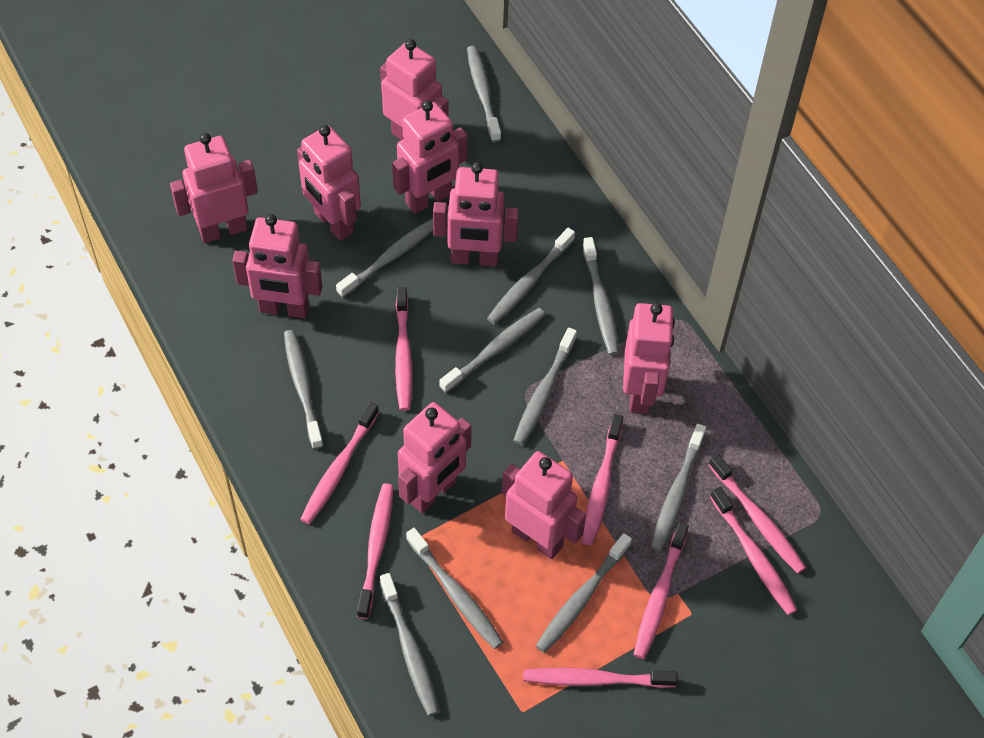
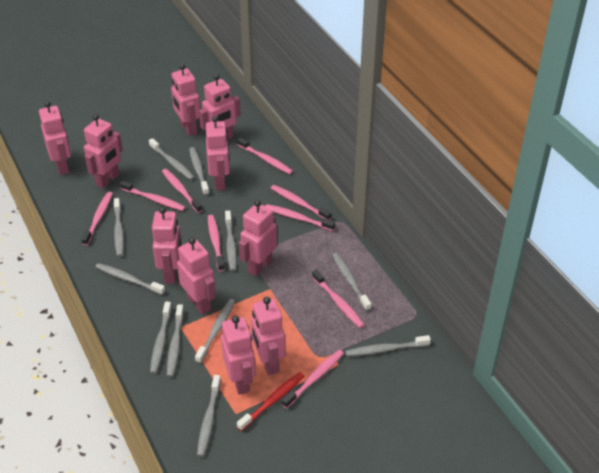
pink robot: 9 -> 10
pink toothbrush: 8 -> 9
red toothbrush: 0 -> 1

